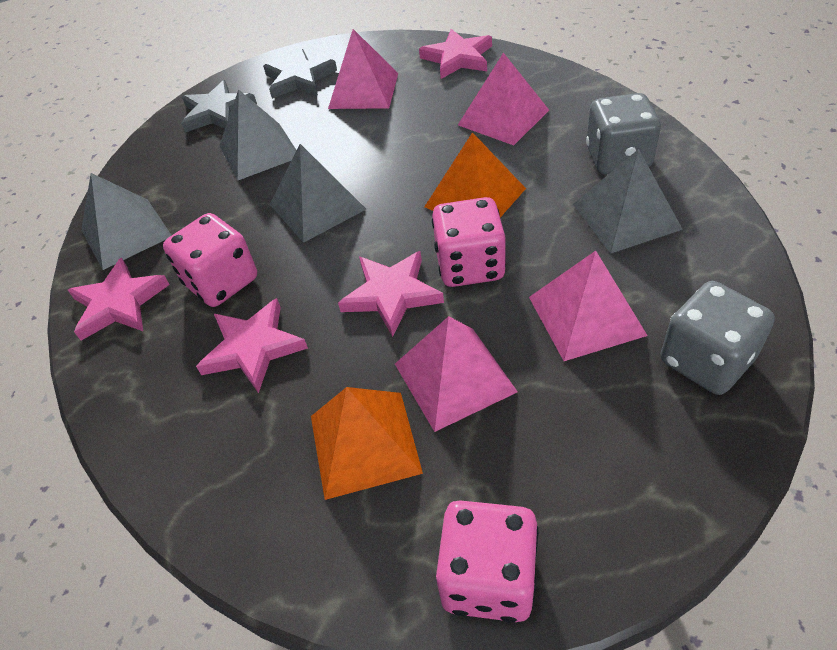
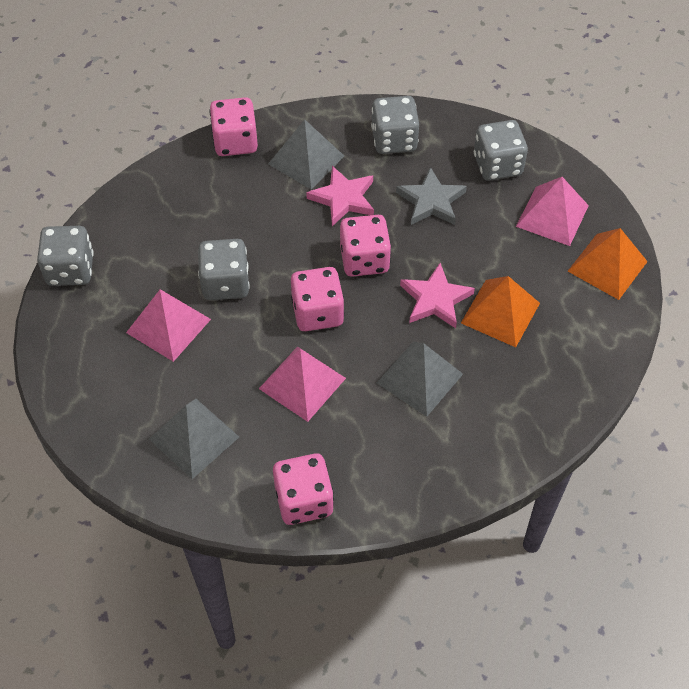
grey dice: 2 -> 4
grey pyramid: 4 -> 3
grey star: 2 -> 1
pink dice: 3 -> 4
pink pyramid: 4 -> 3
pink star: 4 -> 2

